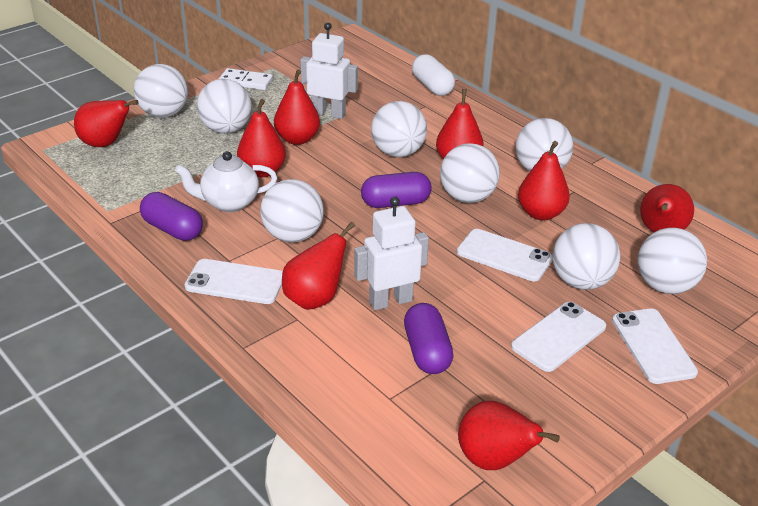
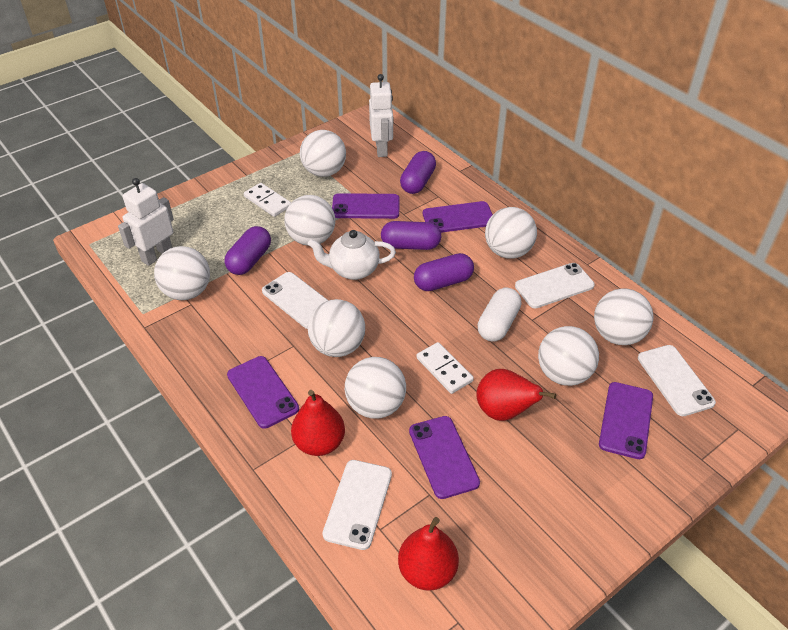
purple capsule: 3 -> 4
purple phone: 0 -> 5
red pear: 8 -> 3
white domino: 1 -> 2

